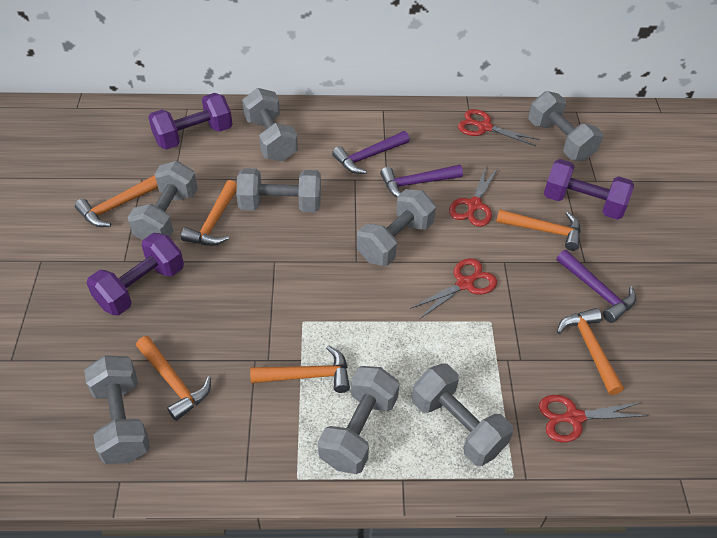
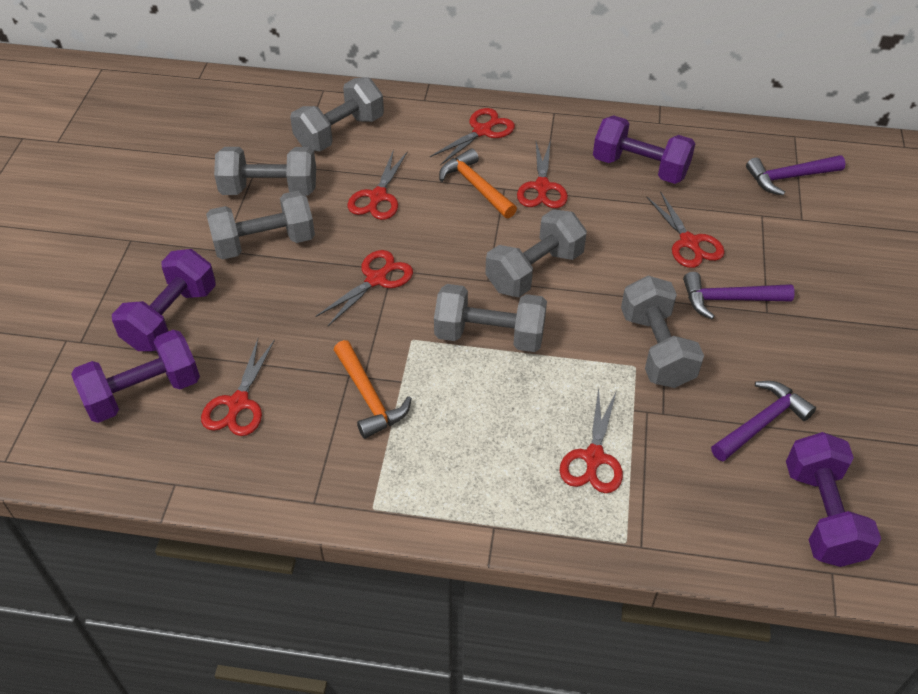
grey dumbbell: 8 -> 6
orange hammer: 6 -> 2
purple dumbbell: 3 -> 4
red scissors: 4 -> 7

